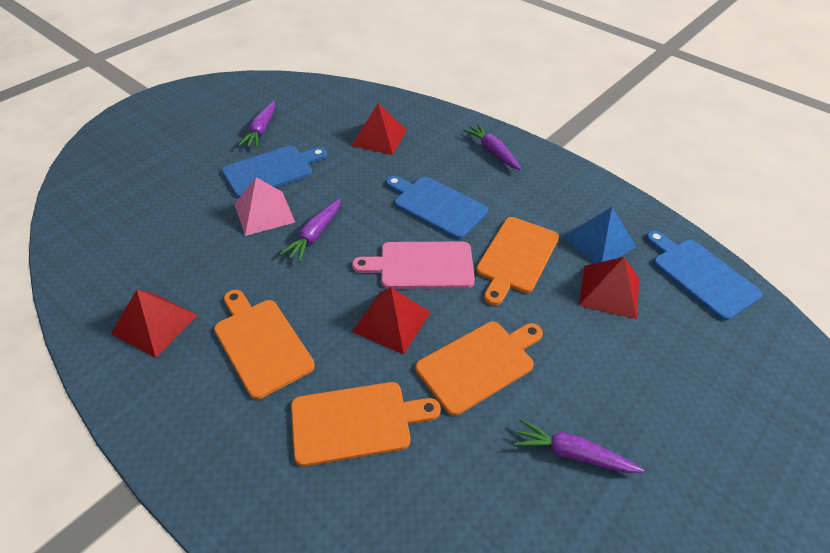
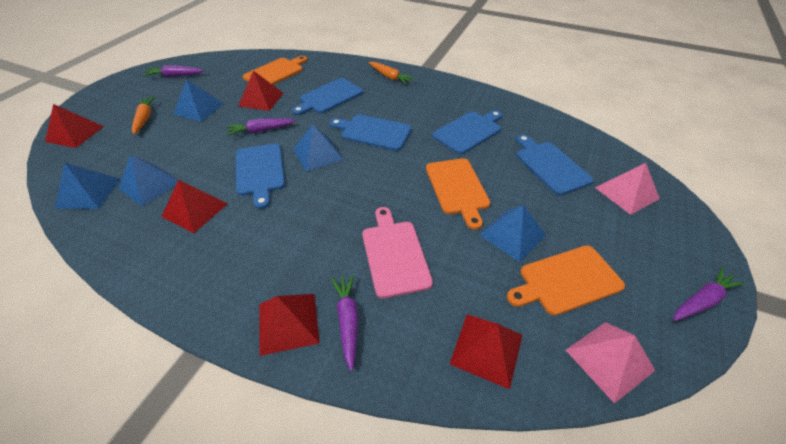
blue cutting board: 3 -> 5
blue pyramid: 1 -> 5
orange carrot: 0 -> 2
orange cutting board: 4 -> 3
pink pyramid: 1 -> 2
red pyramid: 4 -> 5

